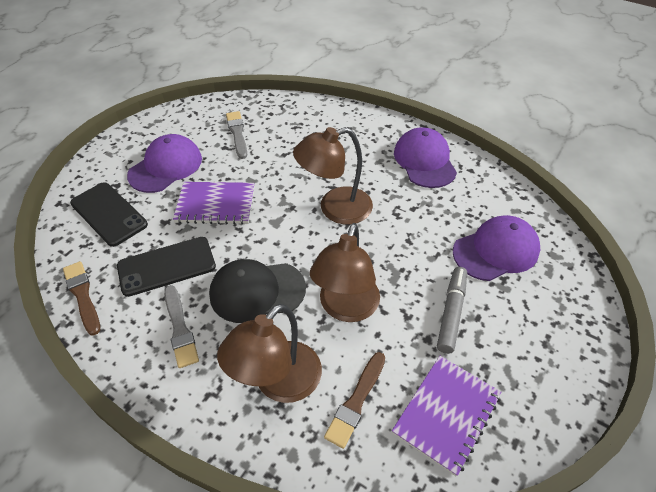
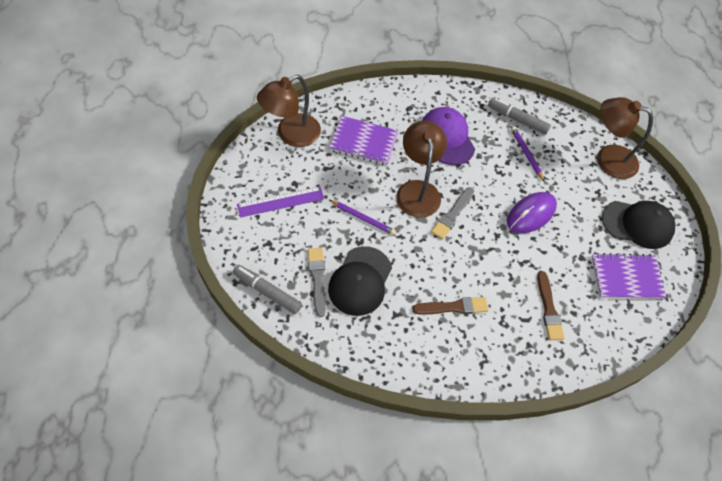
black cap: 1 -> 2
black phone: 2 -> 0
grey marker: 1 -> 2
purple cap: 3 -> 1
purple mouse: 0 -> 1
purple pencil: 0 -> 2
purple ruler: 0 -> 1

